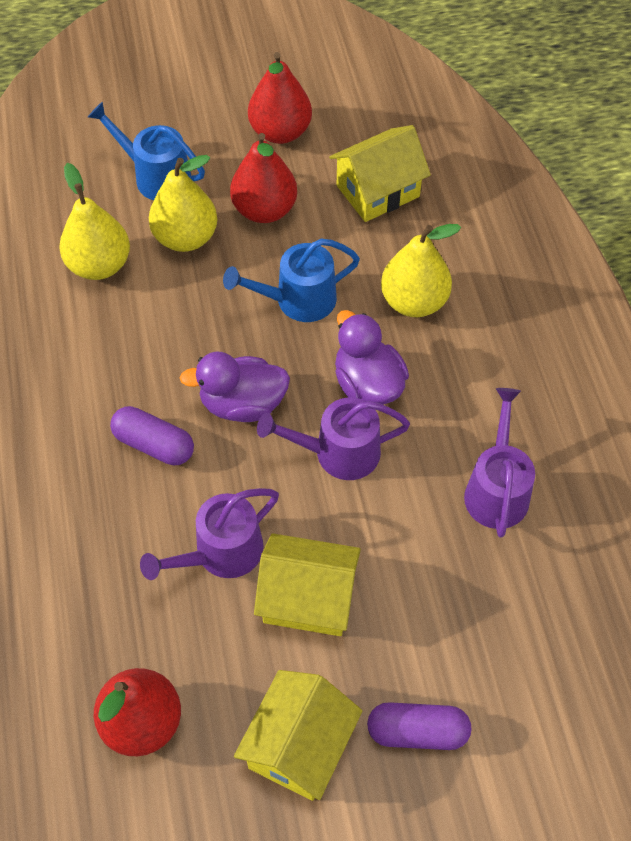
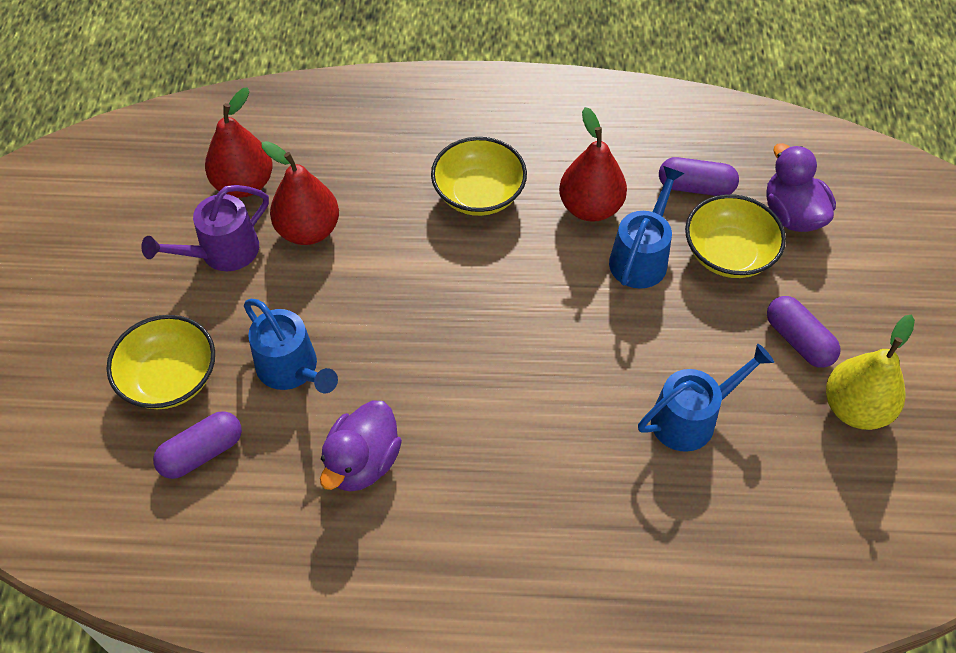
blue watering can: 2 -> 3
purple capsule: 2 -> 3
purple watering can: 3 -> 1
yellow bowl: 0 -> 3
yellow house: 3 -> 0
yellow pear: 3 -> 1

